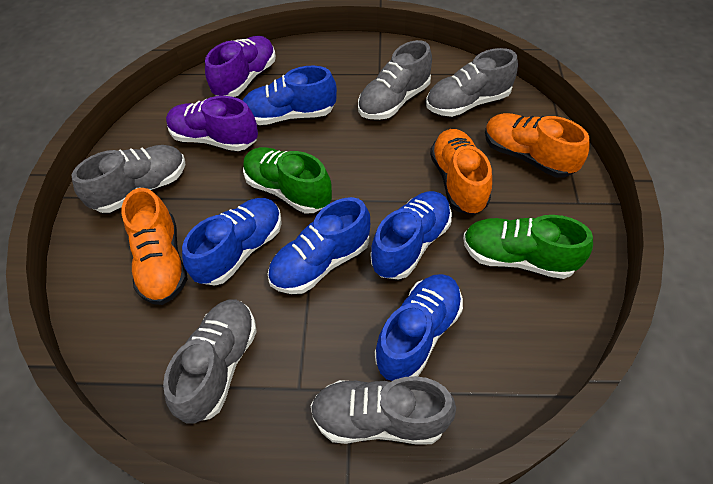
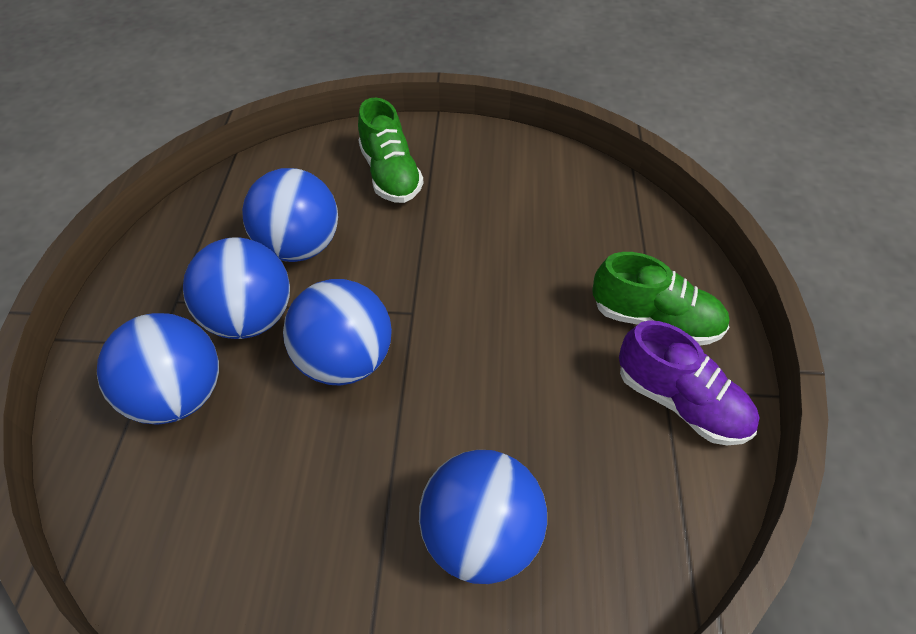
blue ball: 0 -> 5
blue shoe: 5 -> 0
grey shoe: 5 -> 0
orange shoe: 3 -> 0
purple shoe: 2 -> 1

